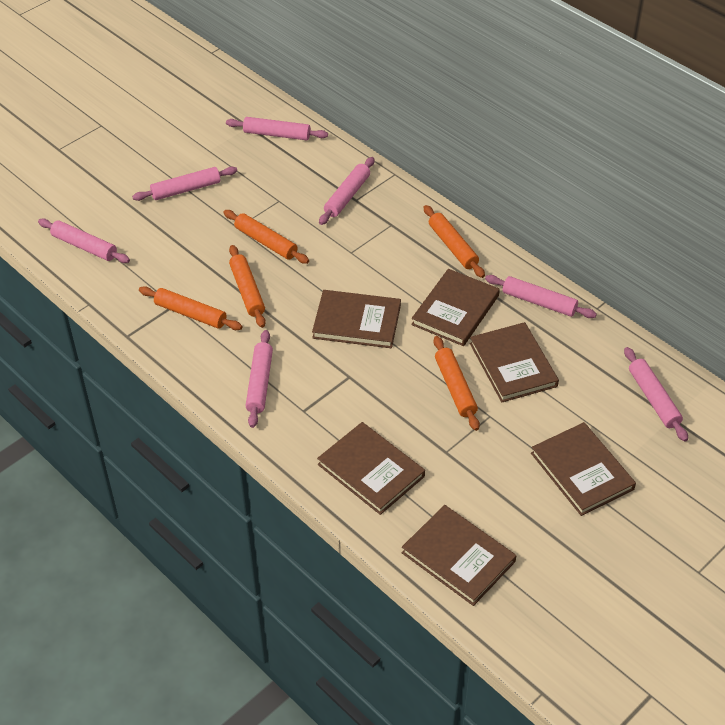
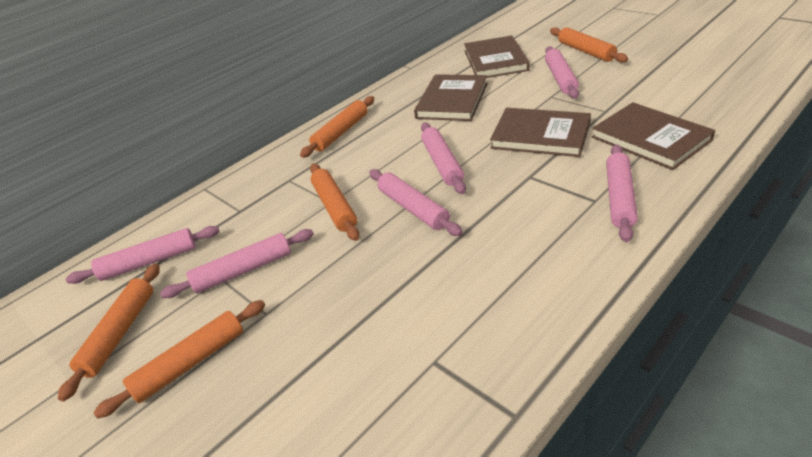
brown book: 6 -> 4
pink rolling pin: 7 -> 6

